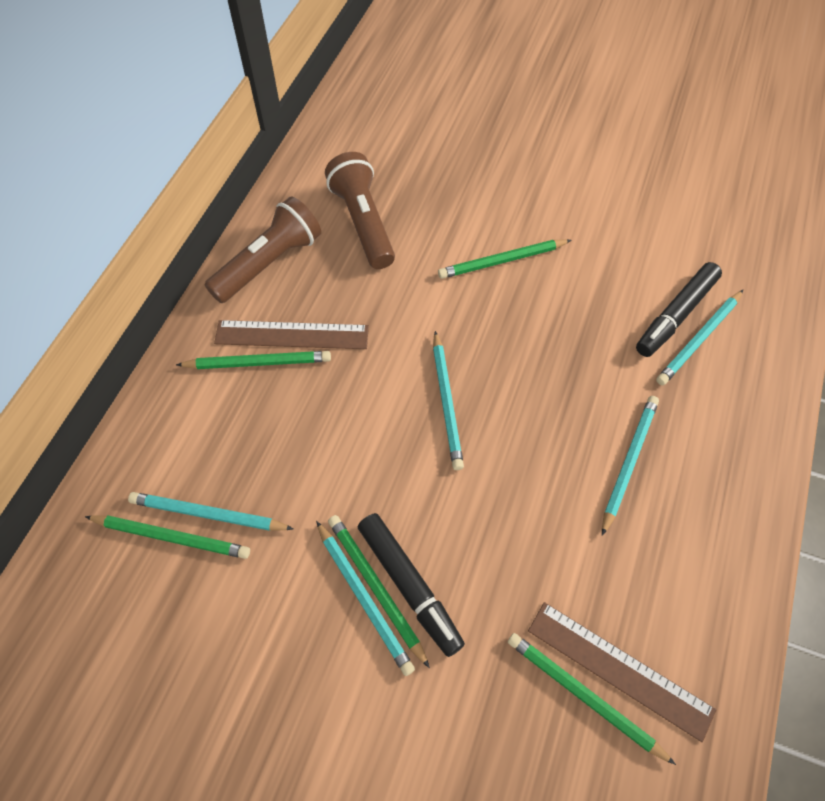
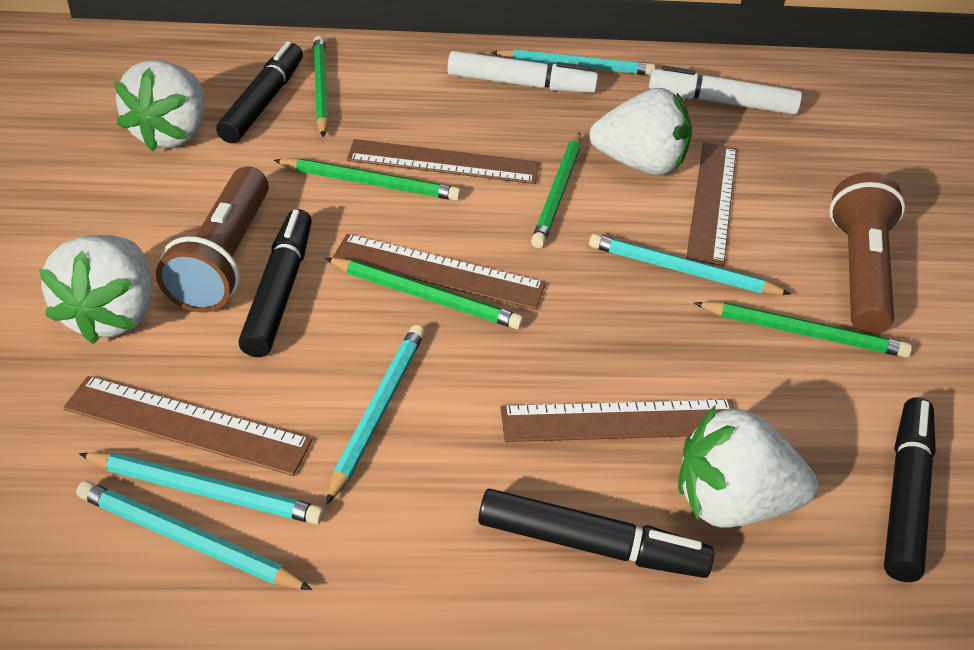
black marker: 2 -> 4
brown ruler: 2 -> 5
white marker: 0 -> 2
white strawberry: 0 -> 4

